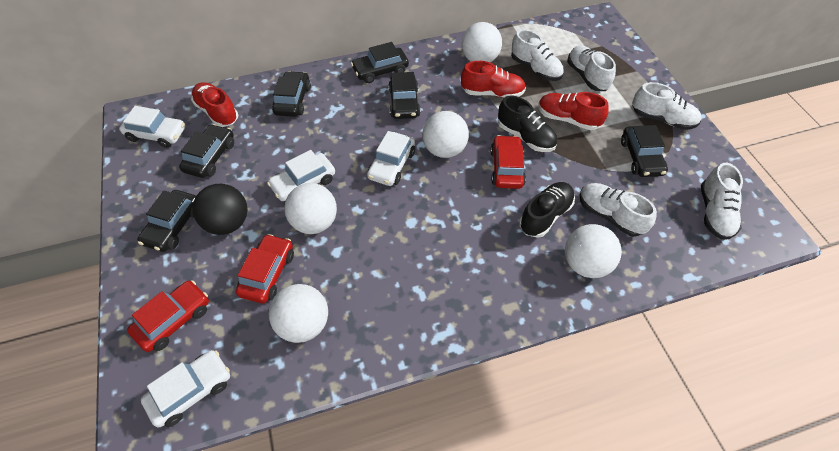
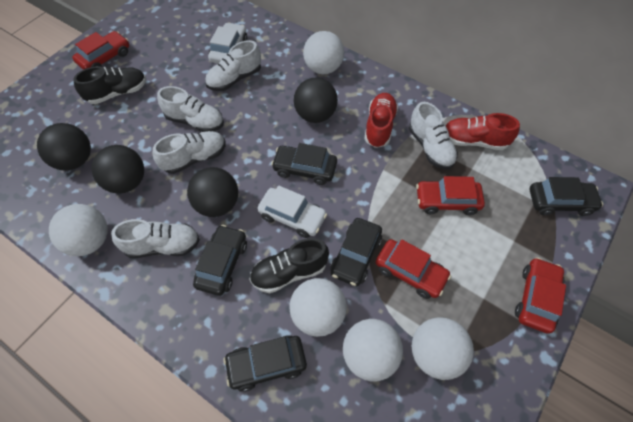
black ball: 1 -> 4
black car: 6 -> 5
red car: 3 -> 4
red shoe: 3 -> 2
white car: 4 -> 2

